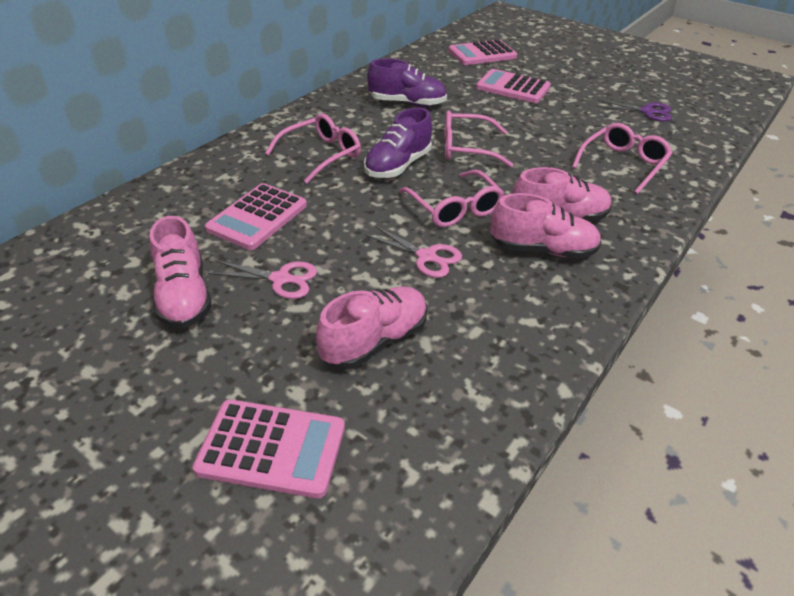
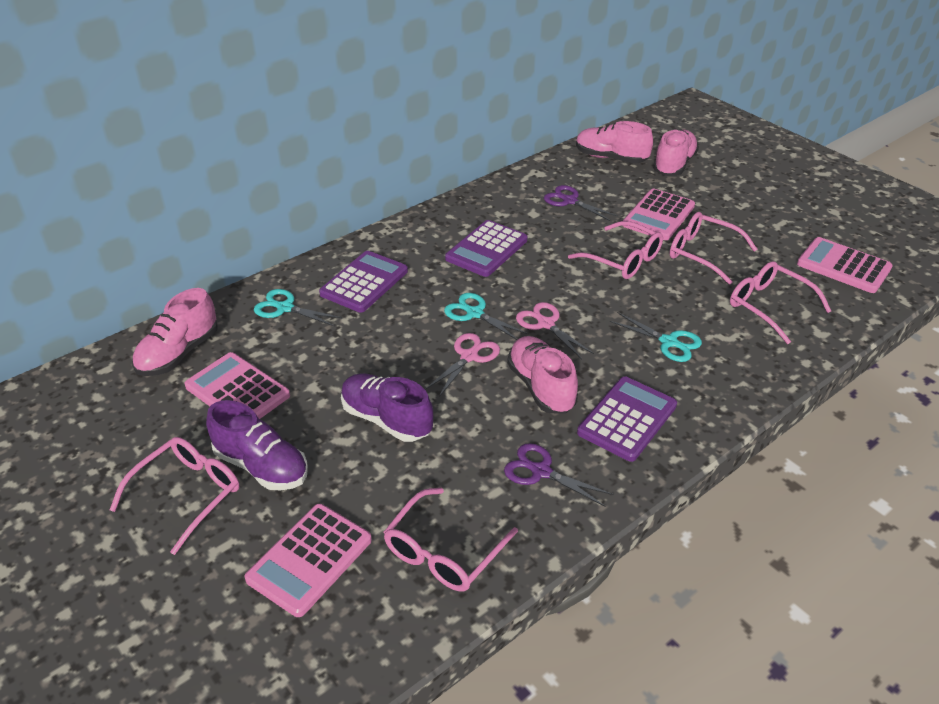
pink glasses: 4 -> 5
purple calculator: 0 -> 3
purple scissors: 1 -> 2
turquoise scissors: 0 -> 3

